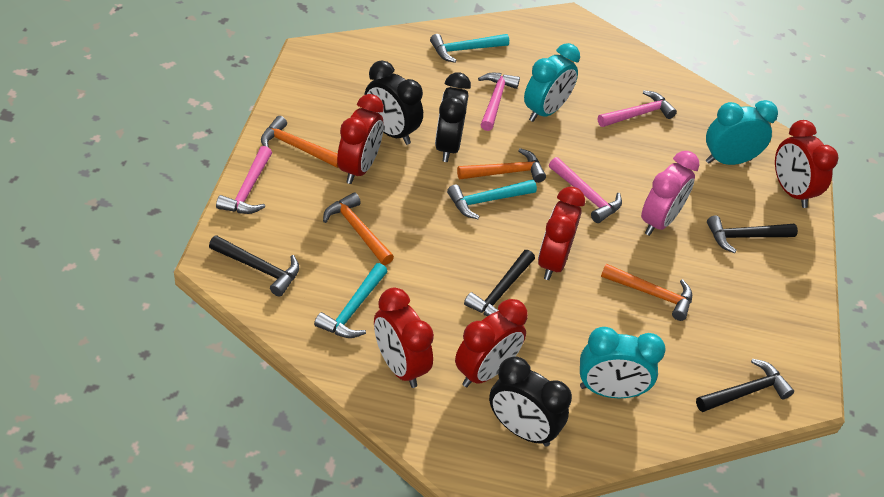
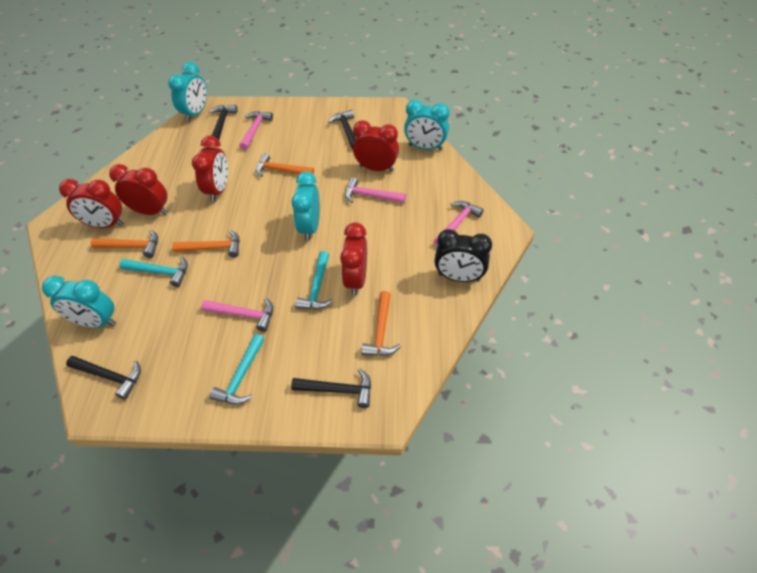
black clock: 3 -> 1
pink clock: 1 -> 0
turquoise clock: 3 -> 4

